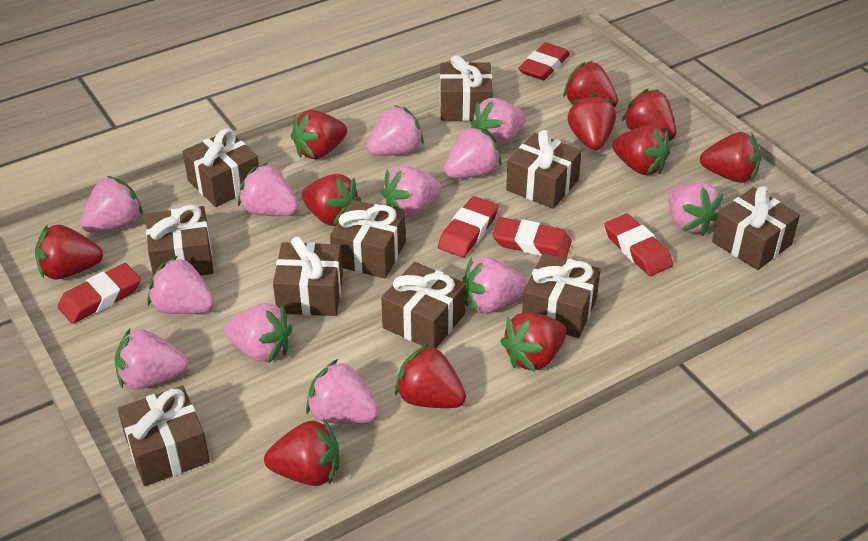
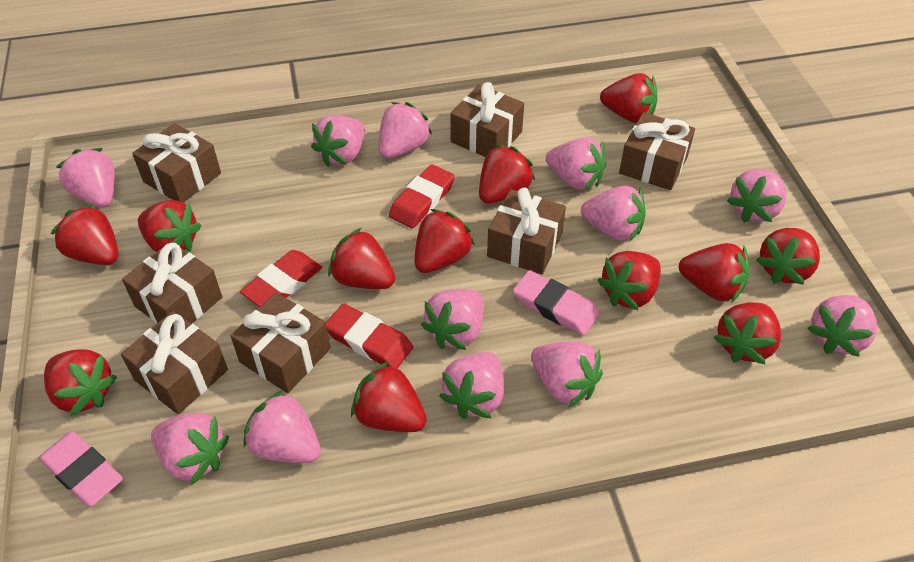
brown gift: 10 -> 7
pink eraser: 0 -> 2
red eraser: 5 -> 3
red strawberry: 11 -> 12

